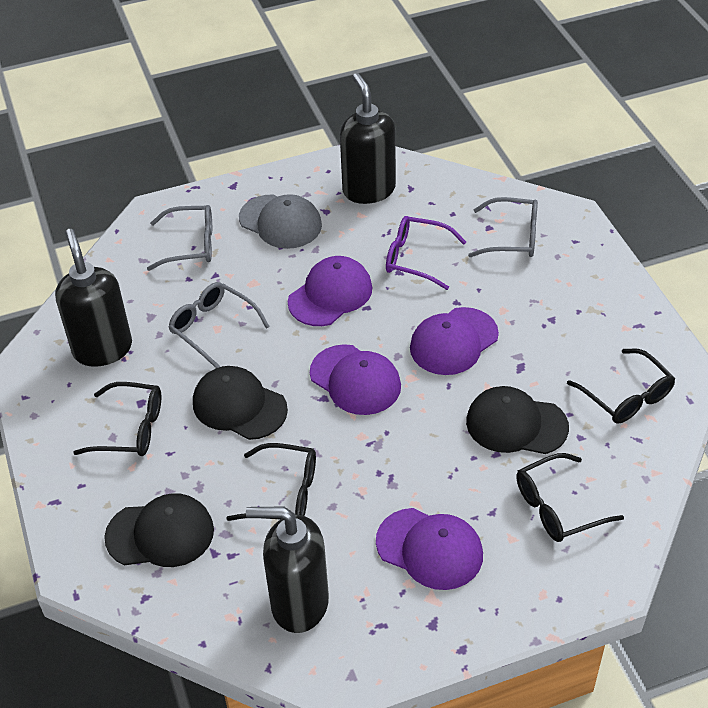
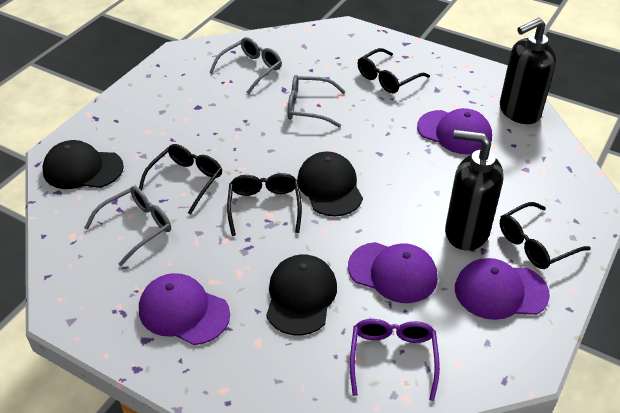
black soap dispenser: 3 -> 2
grey cap: 1 -> 0

